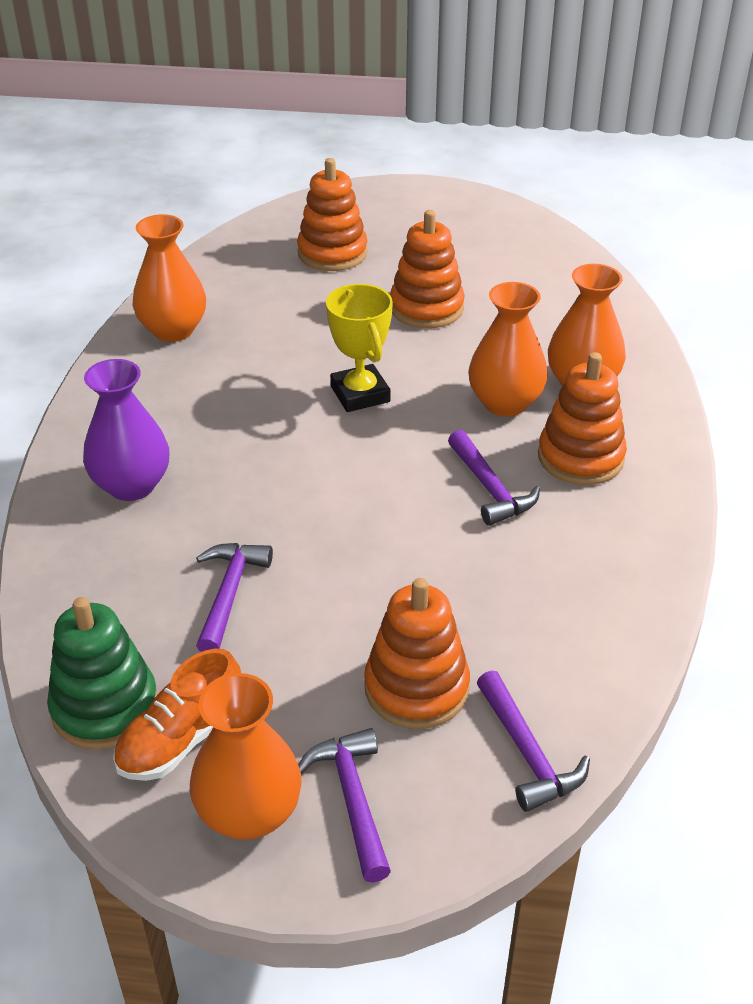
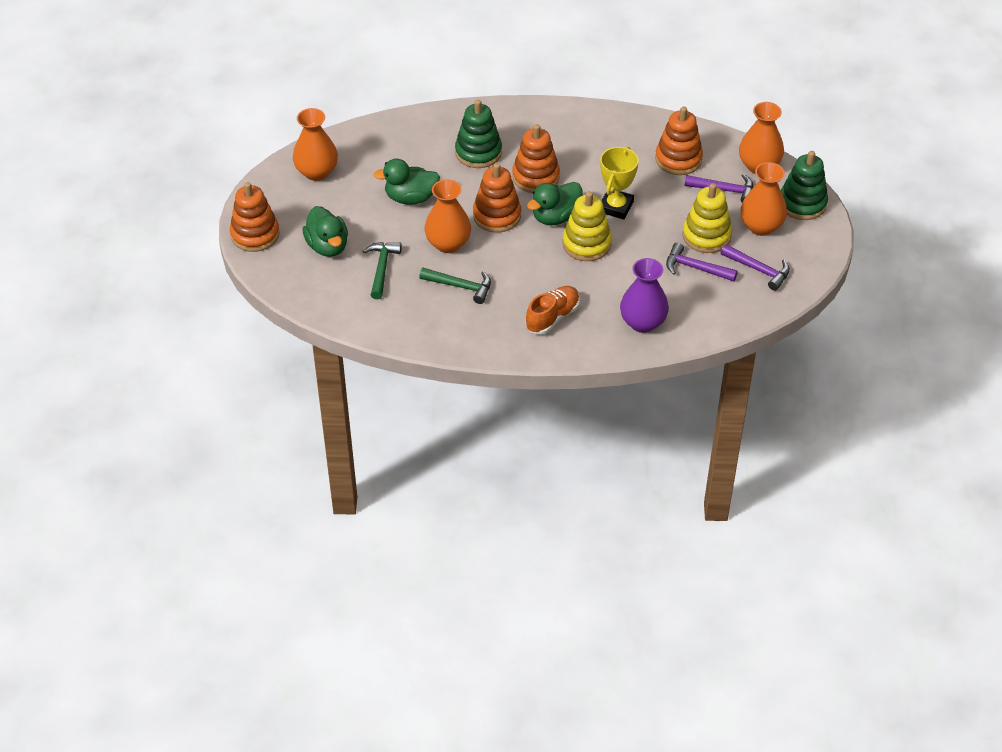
green duck: 0 -> 3
green hammer: 0 -> 2
green stacking toy: 1 -> 2
purple hammer: 4 -> 3
yellow stacking toy: 0 -> 2

